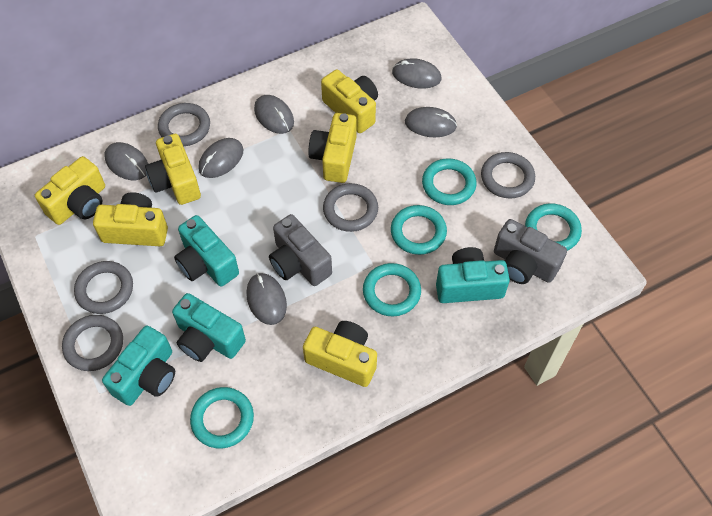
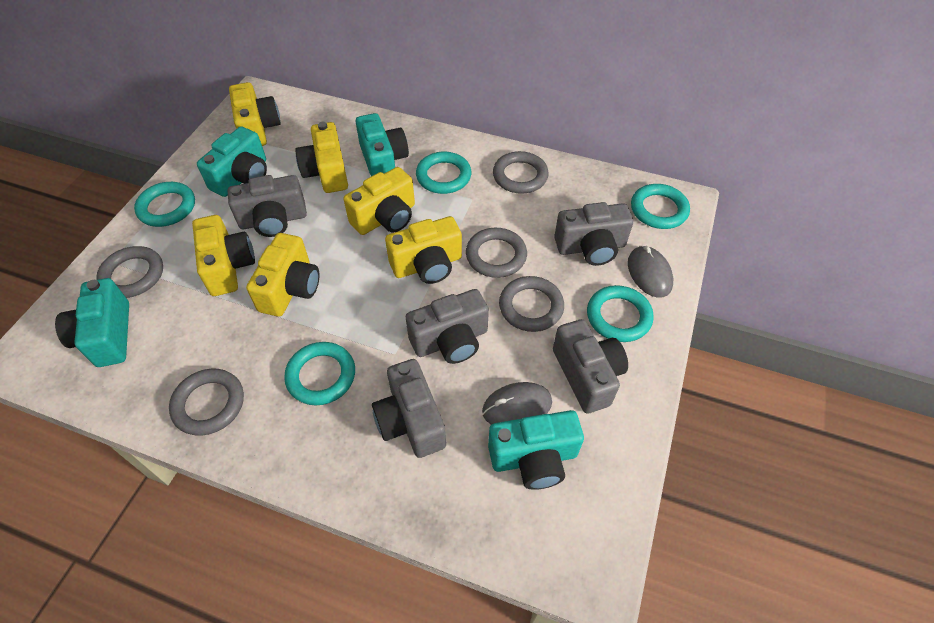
grey camera: 2 -> 5
grey mouse: 6 -> 2

